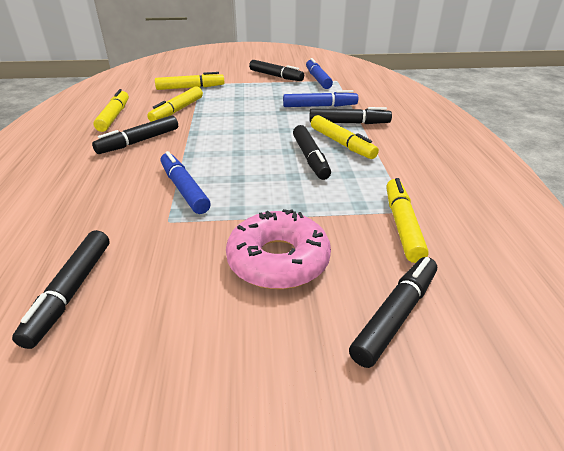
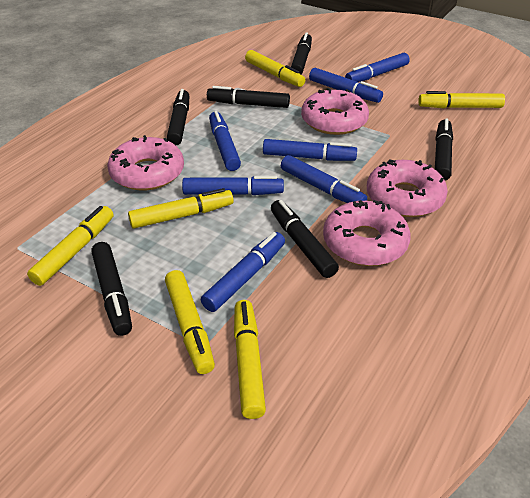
blue marker: 3 -> 7
pink donut: 1 -> 4
yellow marker: 5 -> 6

